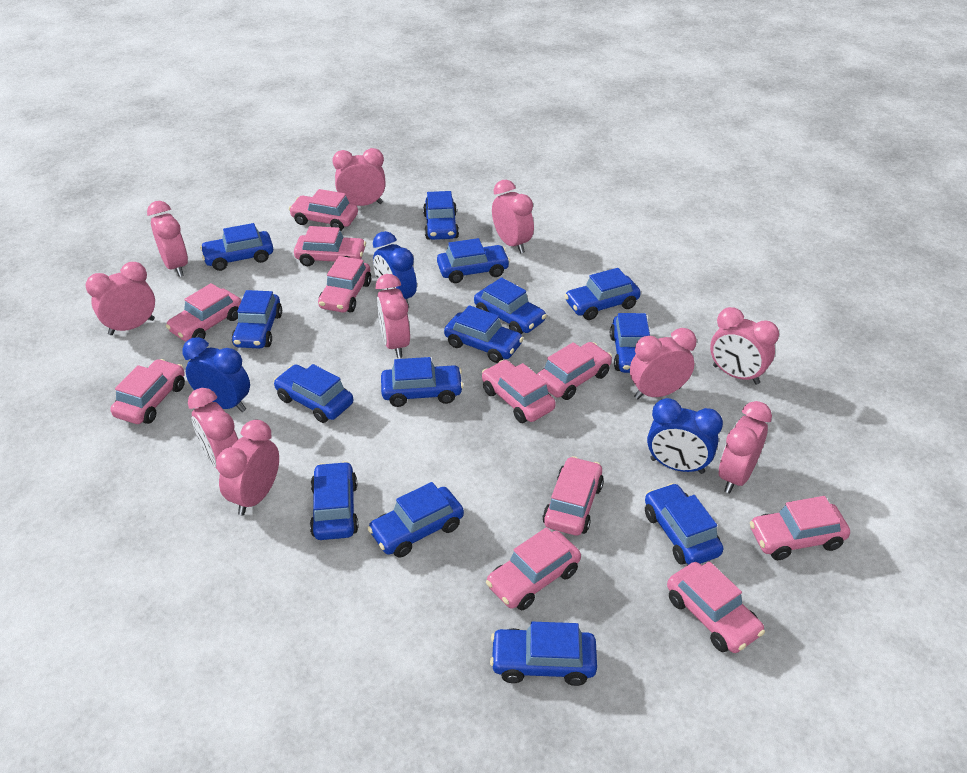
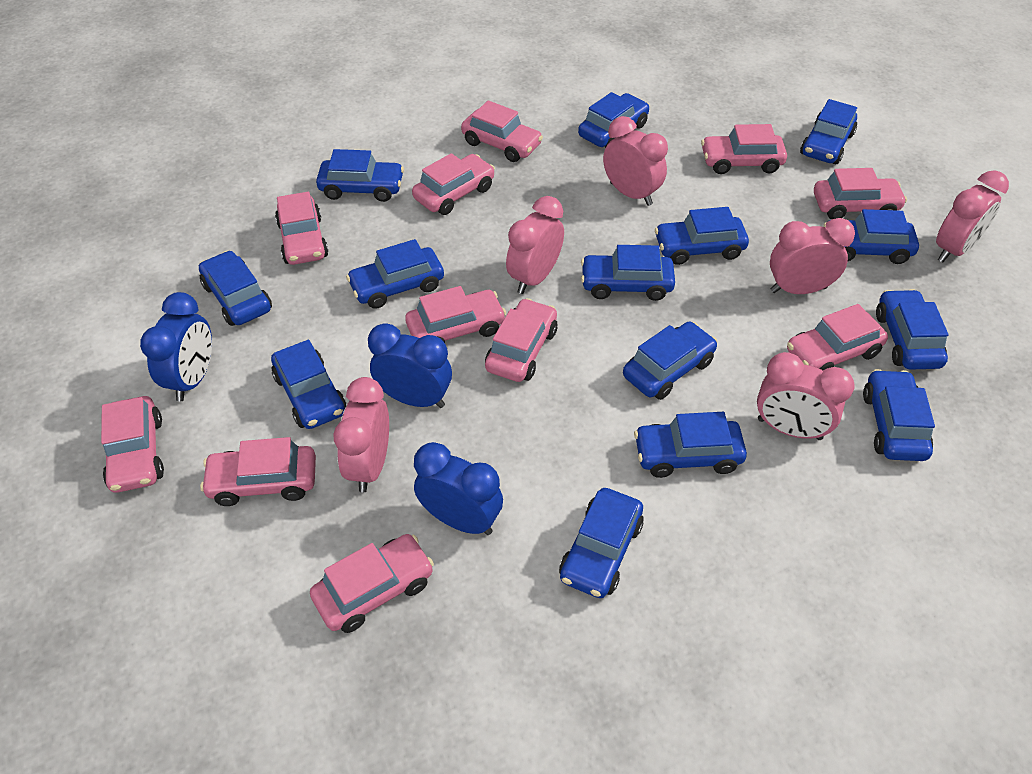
pink clock: 10 -> 6

